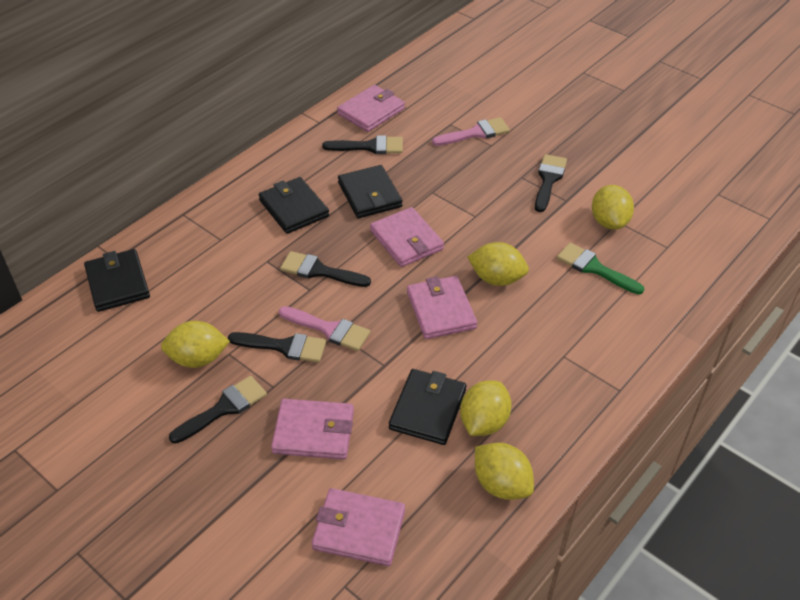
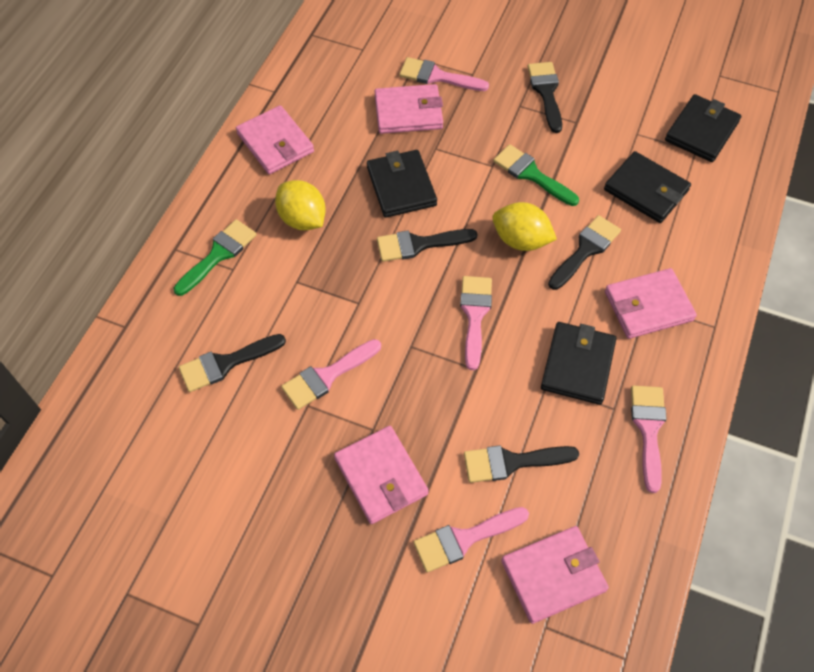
green brush: 1 -> 2
pink brush: 2 -> 5
yellow lemon: 5 -> 2

